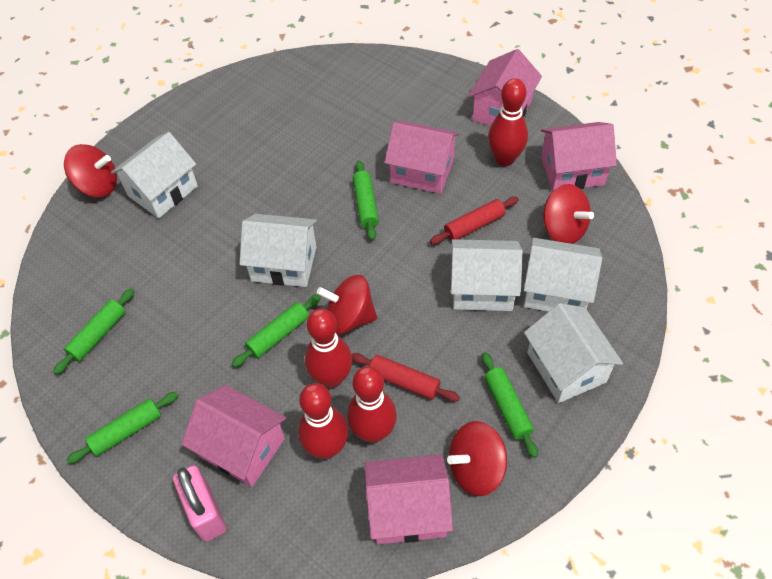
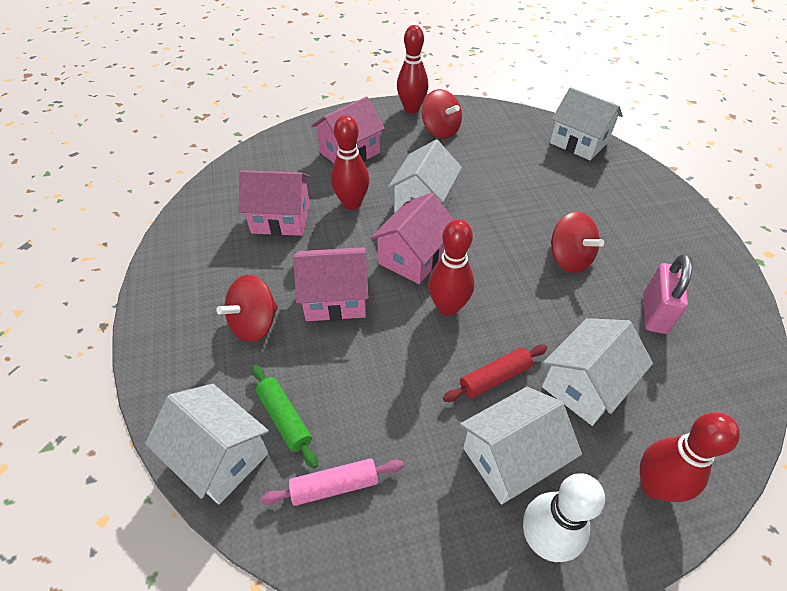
green rolling pin: 5 -> 1
pink house: 5 -> 4
pink rolling pin: 0 -> 1
red rolling pin: 2 -> 1
red spinning top: 4 -> 3
white bowling pin: 0 -> 1

